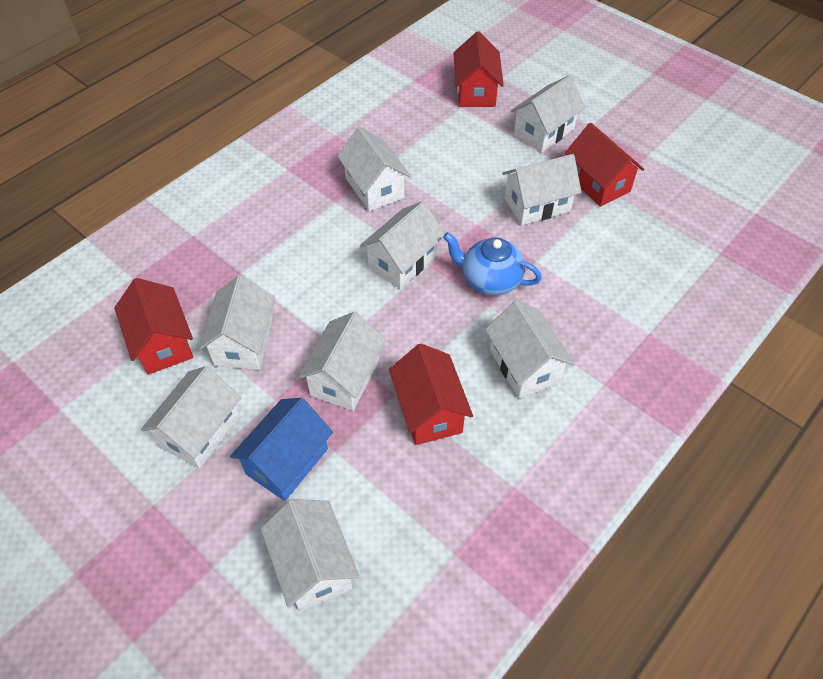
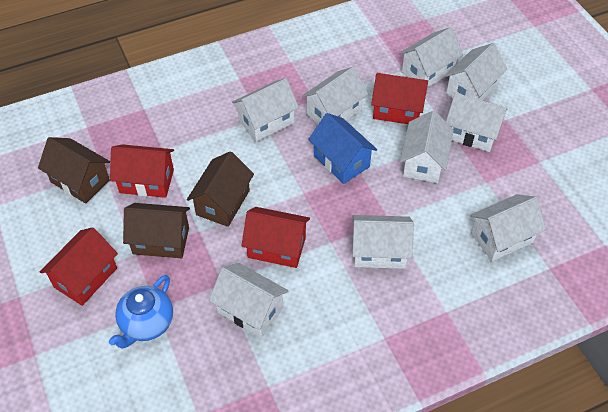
brown house: 0 -> 3

